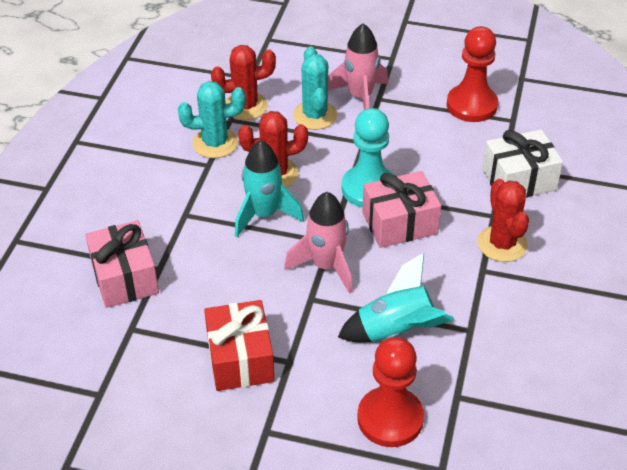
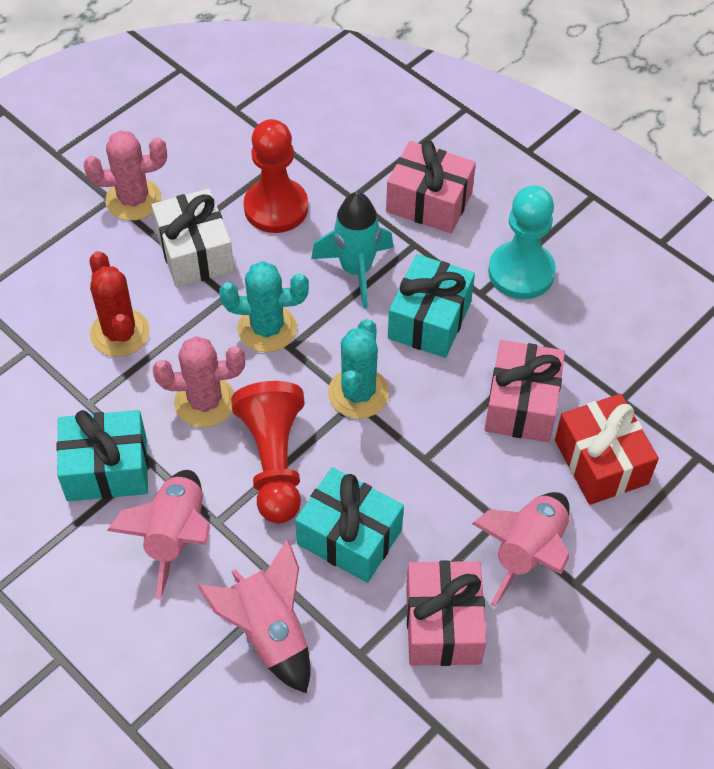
pink cactus: 0 -> 2
pink gift: 2 -> 3
pink rocket: 2 -> 3
red cactus: 3 -> 1
turquoise gift: 0 -> 3
turquoise rocket: 2 -> 1

